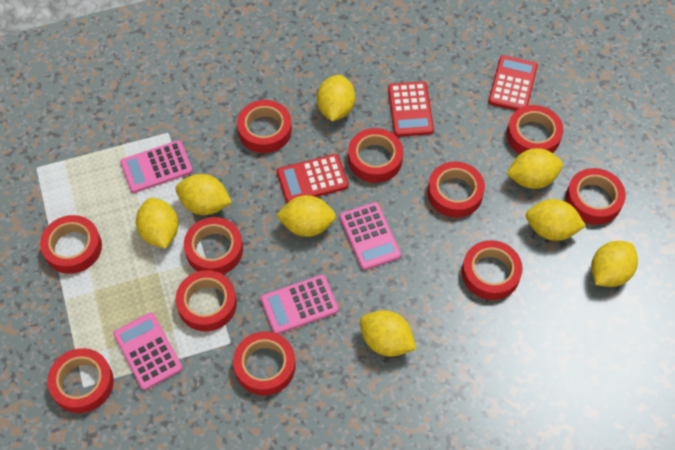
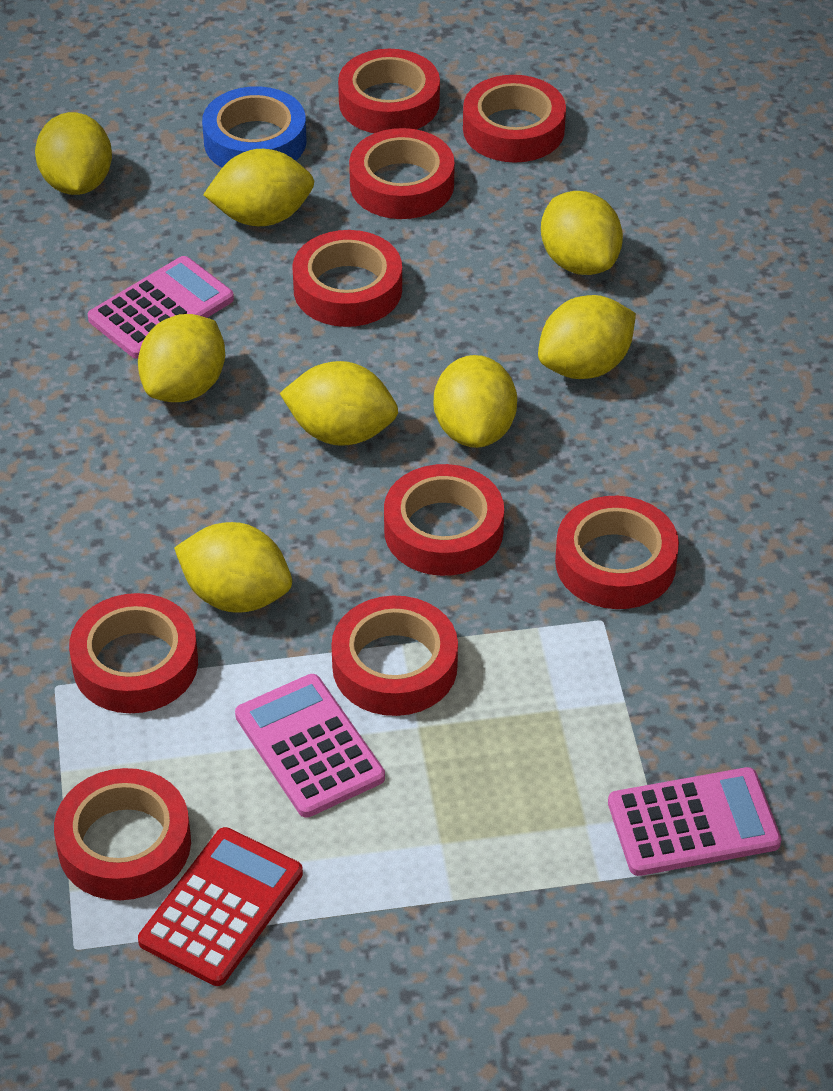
blue tape: 0 -> 1
pink calculator: 4 -> 3
red calculator: 3 -> 1
red tape: 11 -> 9

